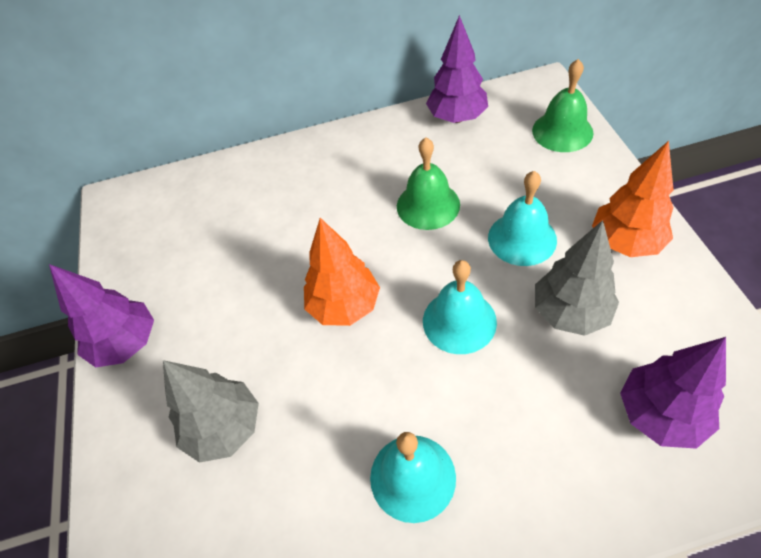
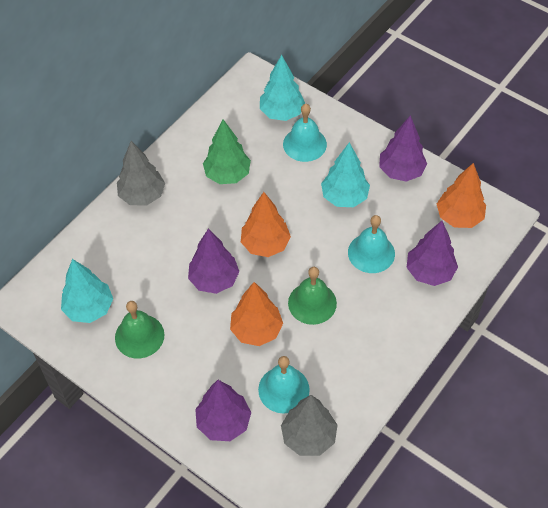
green tree: 0 -> 1
orange tree: 2 -> 3
purple tree: 3 -> 4
turquoise tree: 0 -> 3

